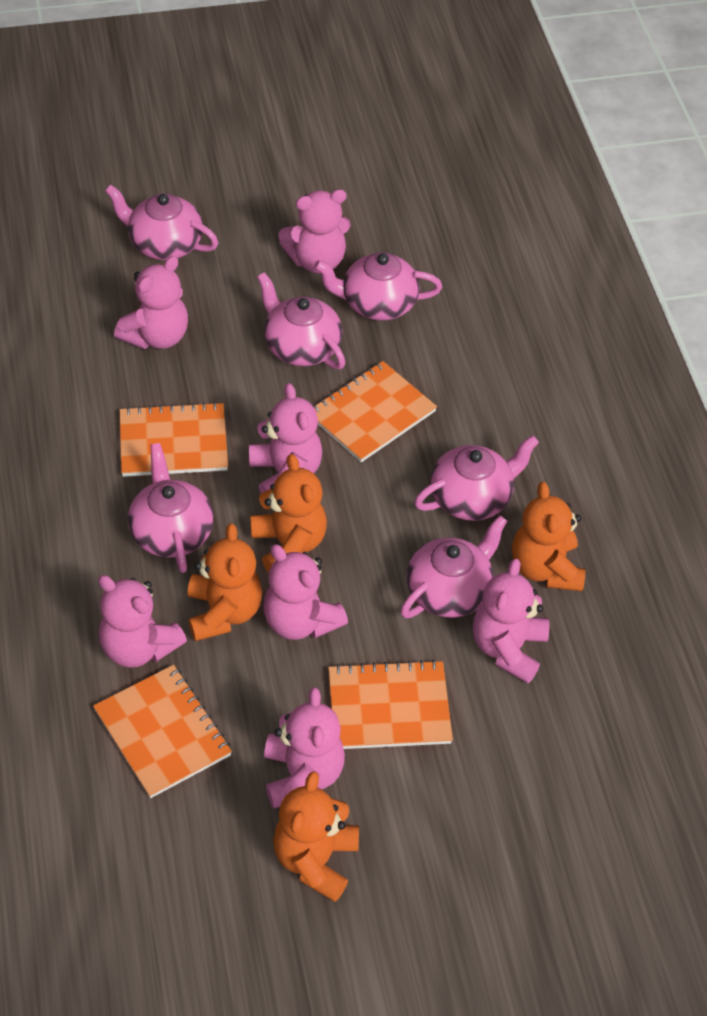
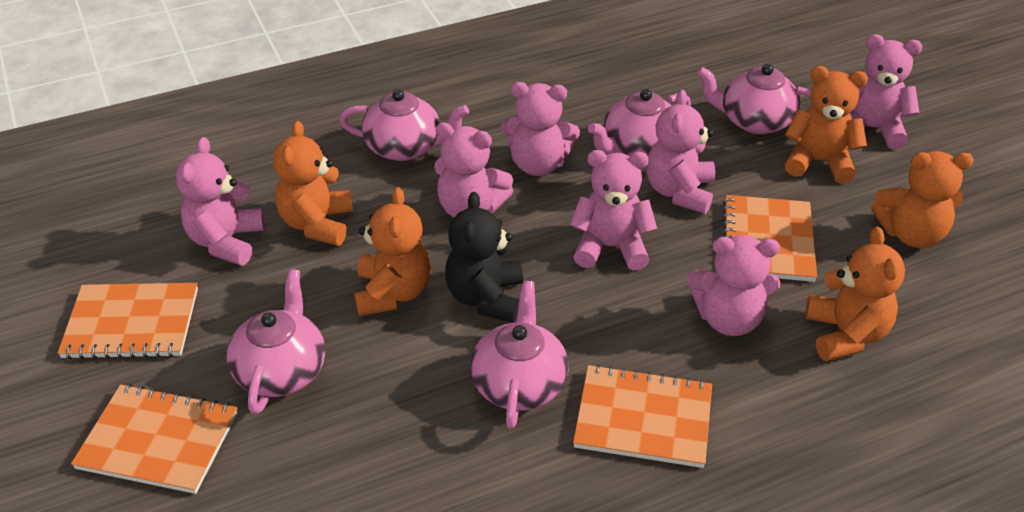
black teddy bear: 0 -> 1
orange teddy bear: 4 -> 5
pink teapot: 6 -> 5

